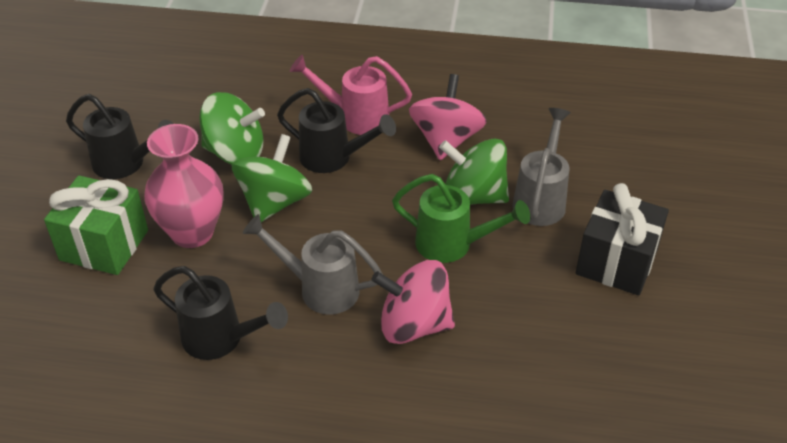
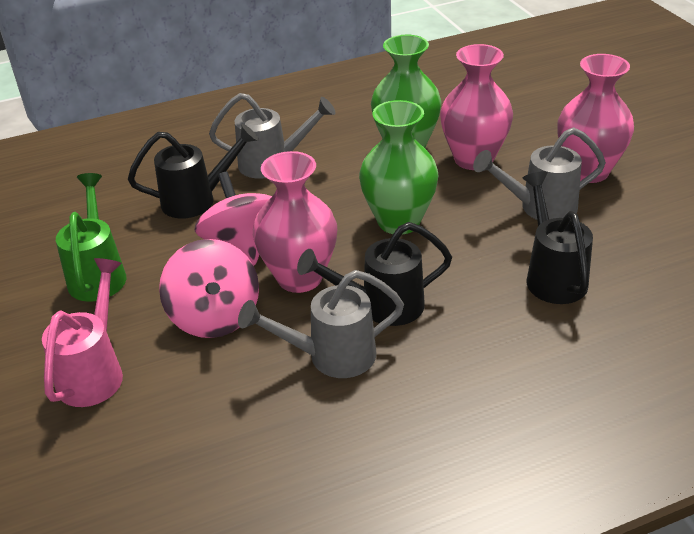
black gift: 1 -> 0
green gift: 1 -> 0
green spinning top: 3 -> 0
green vase: 0 -> 2
grey watering can: 2 -> 3
pink vase: 1 -> 3

